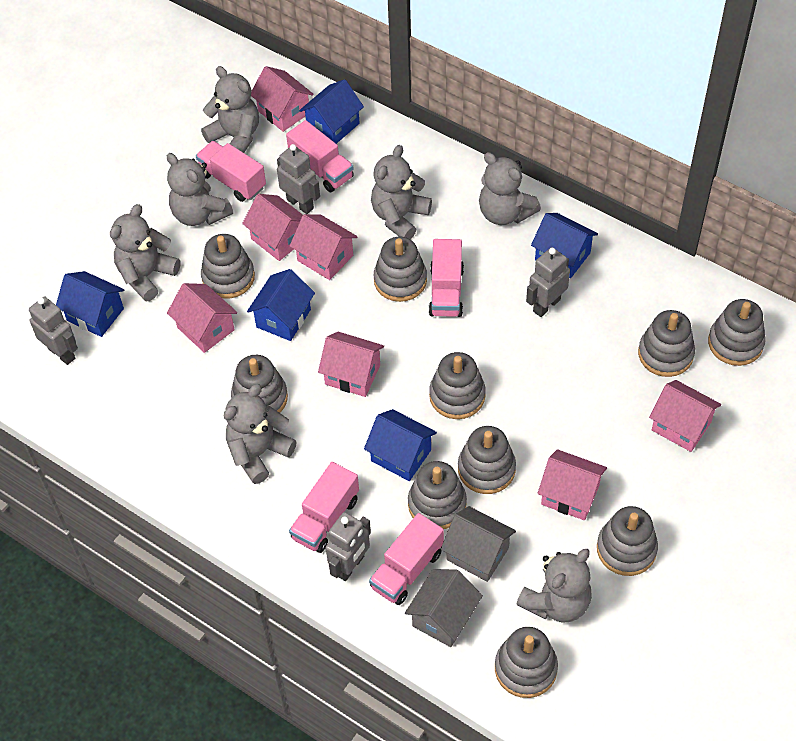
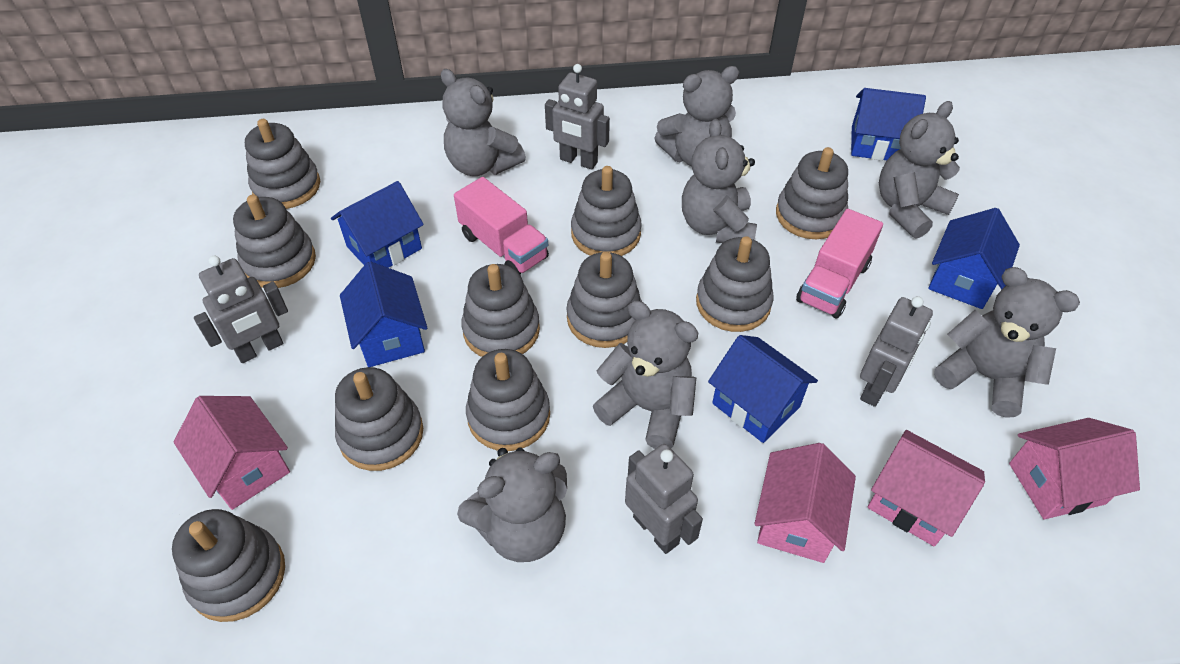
grey house: 2 -> 0
pink house: 7 -> 4
pink truck: 5 -> 2

